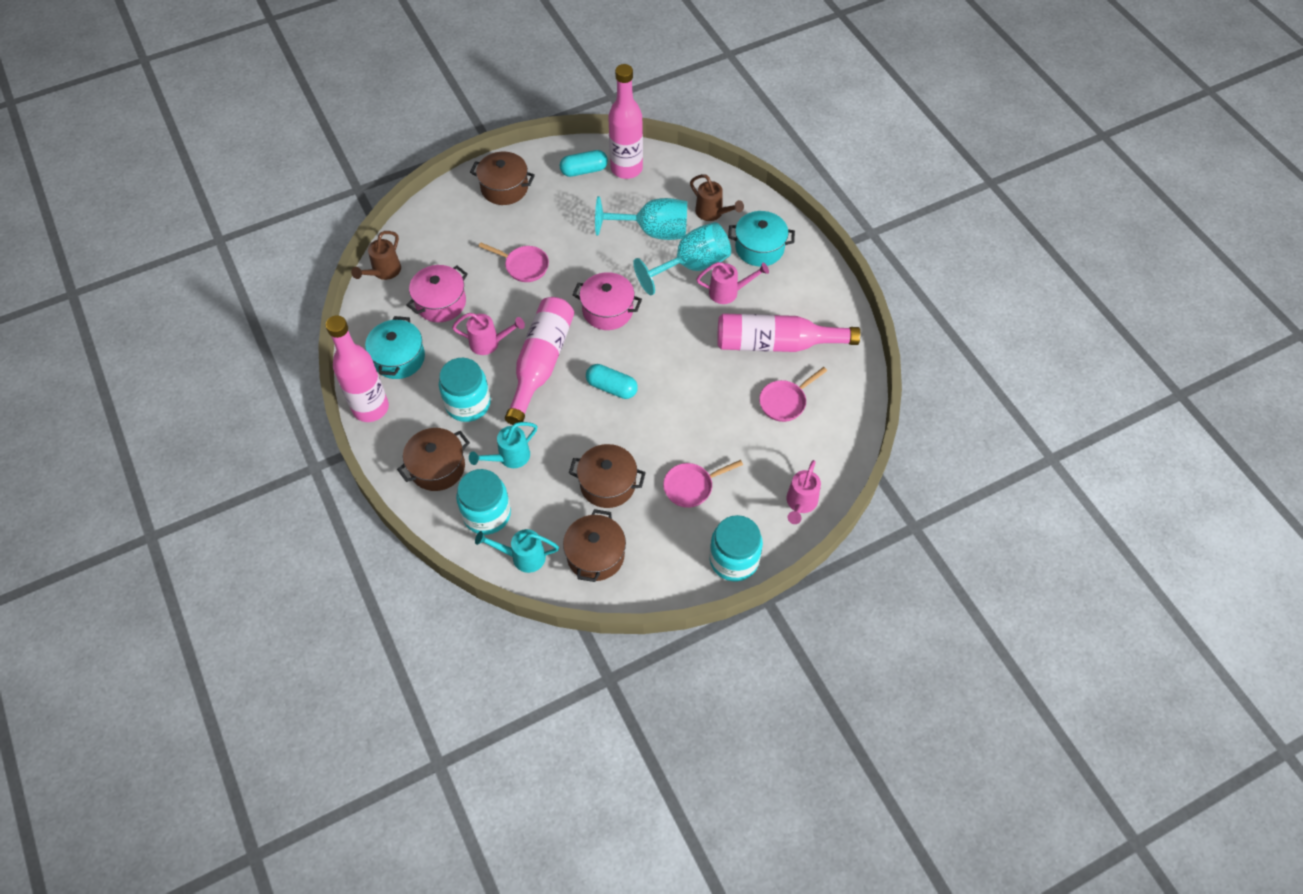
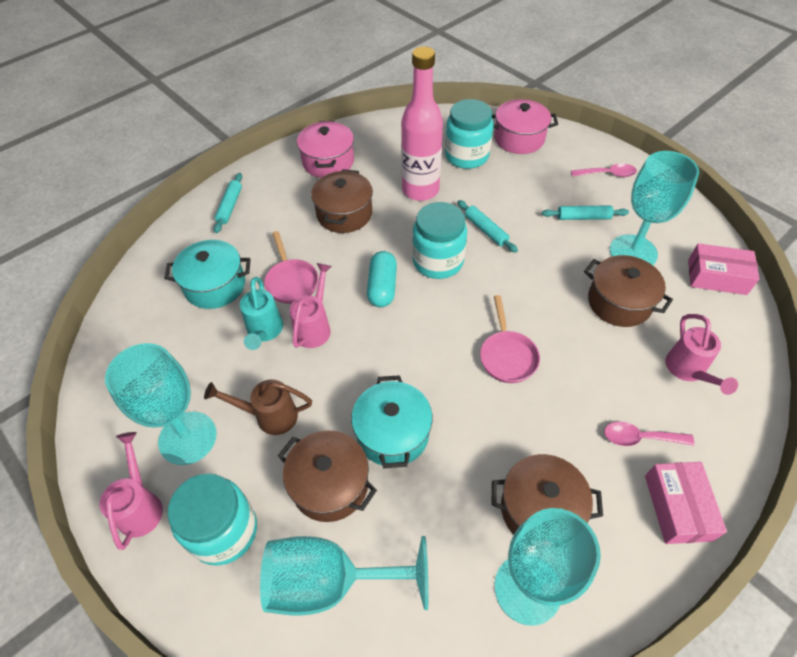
brown watering can: 2 -> 1
pink bottle: 4 -> 1
pink box: 0 -> 2
pink pan: 3 -> 2
pink spoon: 0 -> 2
turquoise capsule: 2 -> 1
turquoise goblet: 2 -> 4
turquoise rolling pin: 0 -> 3
turquoise watering can: 2 -> 1

